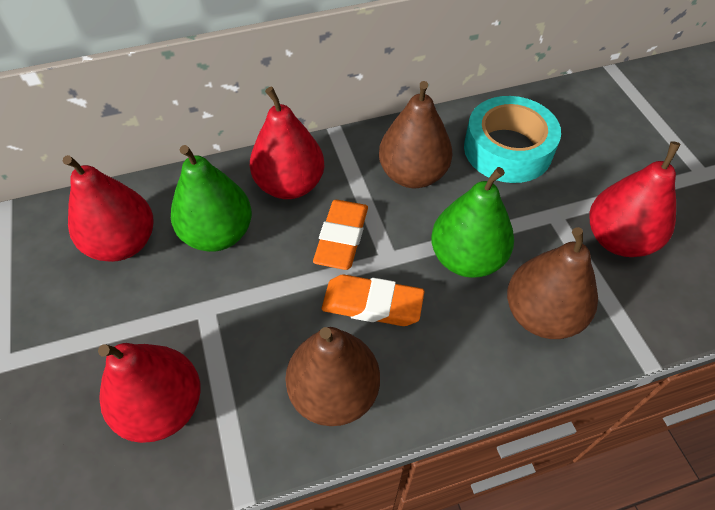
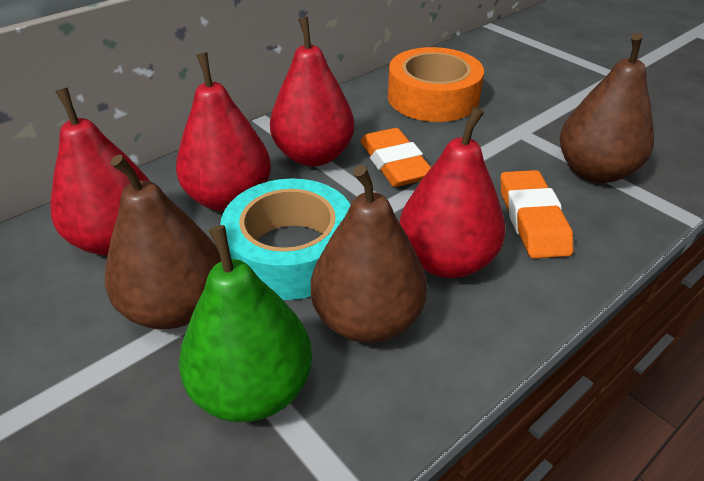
green pear: 2 -> 1
orange tape: 0 -> 1

